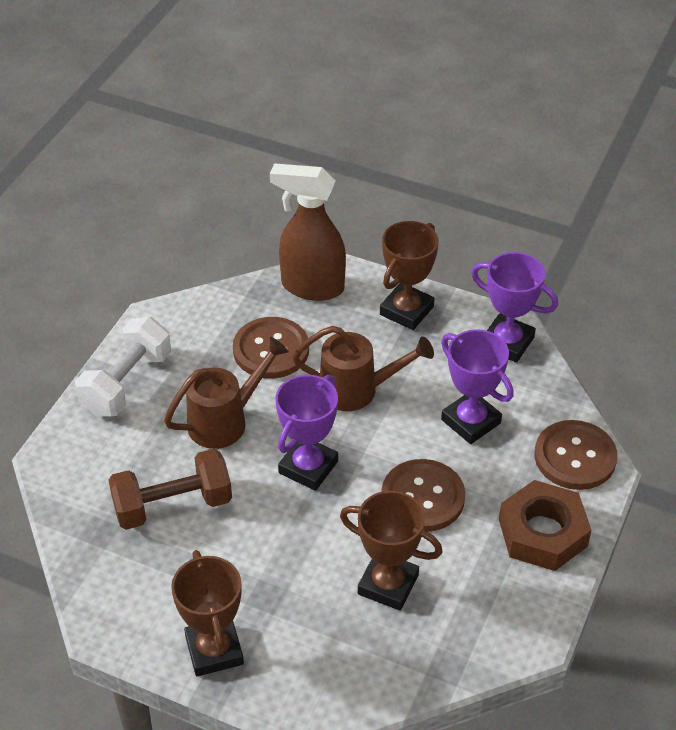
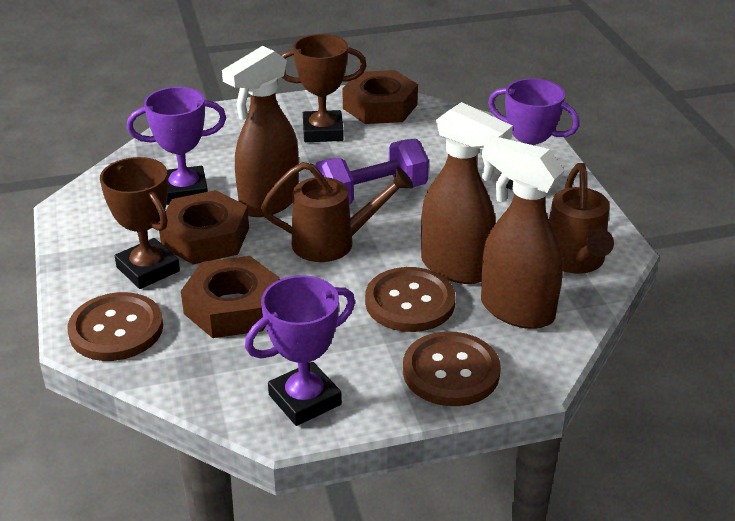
brown dumbbell: 1 -> 0
brown nut: 1 -> 3
brown spray bottle: 1 -> 3
brown trophy: 3 -> 2
purple dumbbell: 0 -> 1
white dumbbell: 1 -> 0

